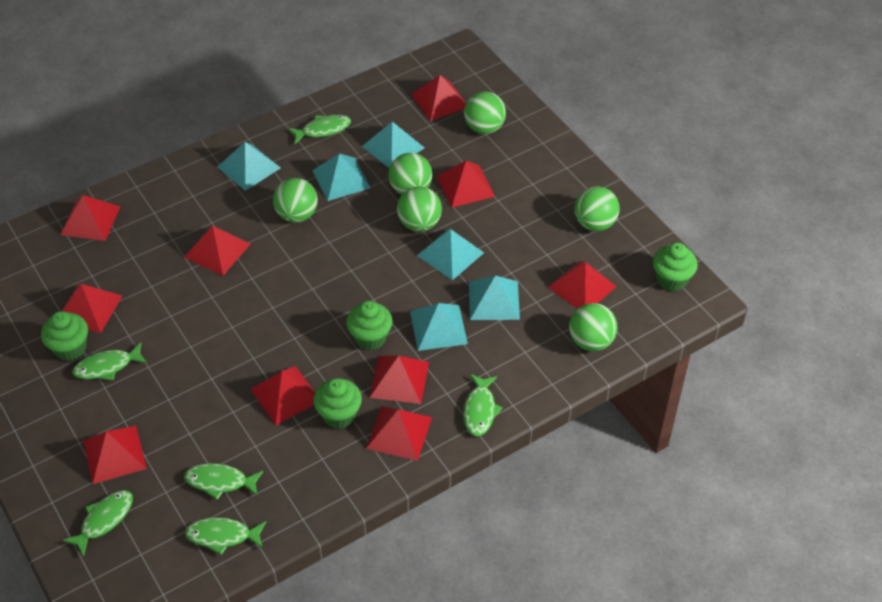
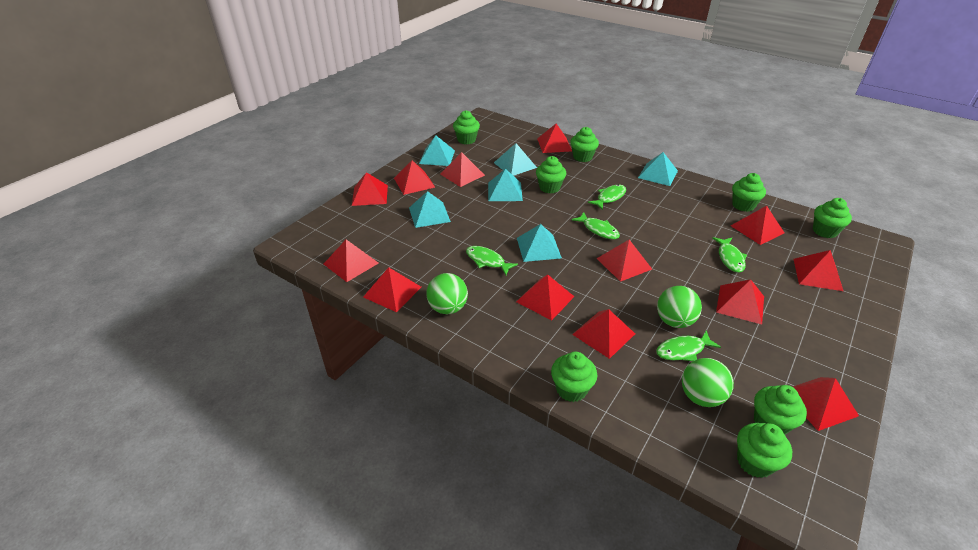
green ball: 6 -> 3
green cupcake: 4 -> 8
green fish: 6 -> 5
red pyramid: 10 -> 13

